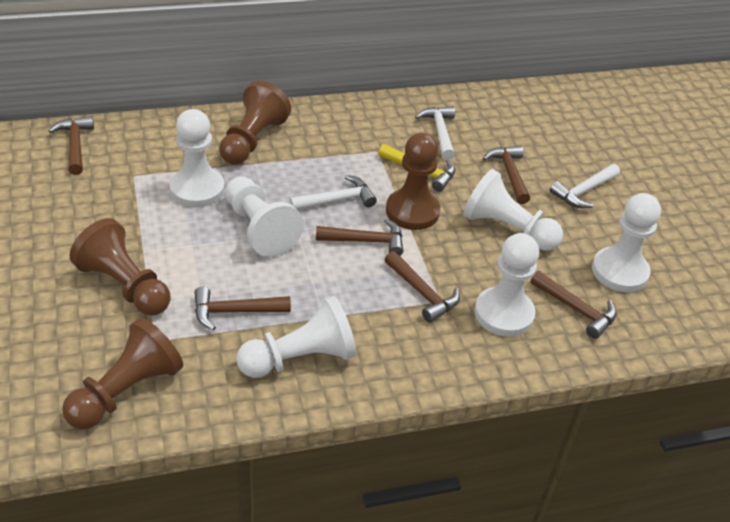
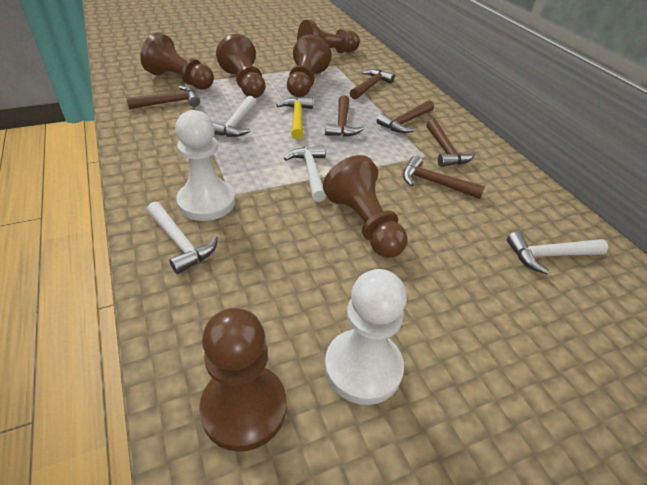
brown pawn: 4 -> 6
white hammer: 3 -> 4
white pawn: 6 -> 2

